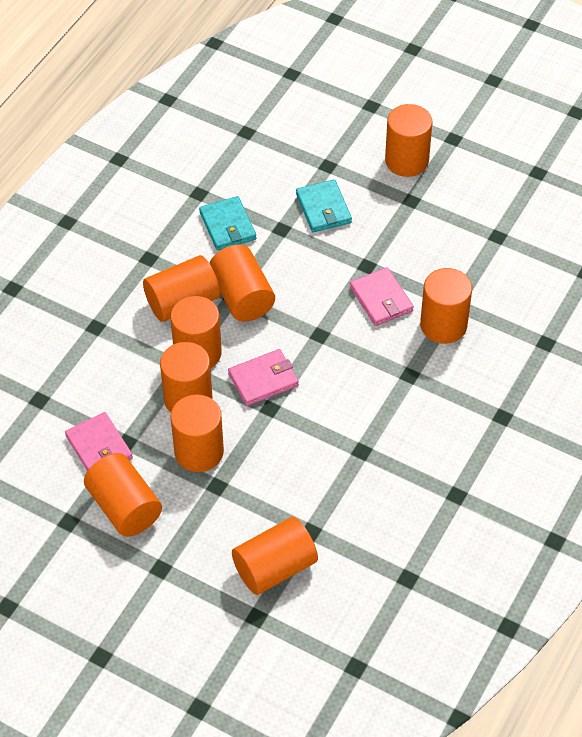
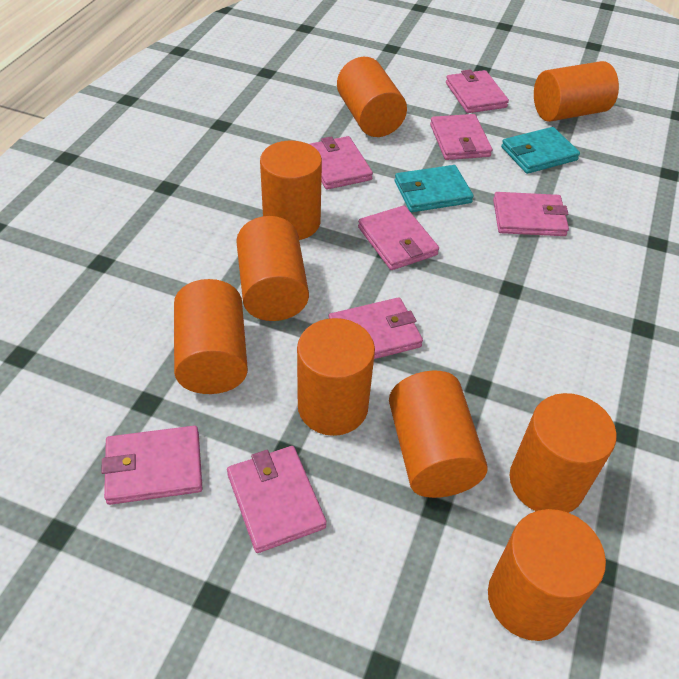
pink wallet: 3 -> 8

